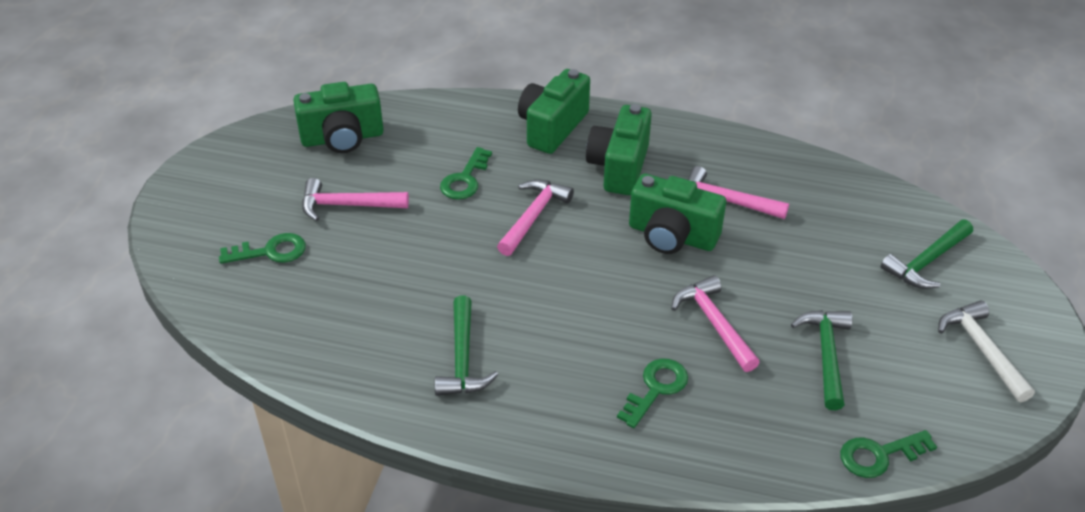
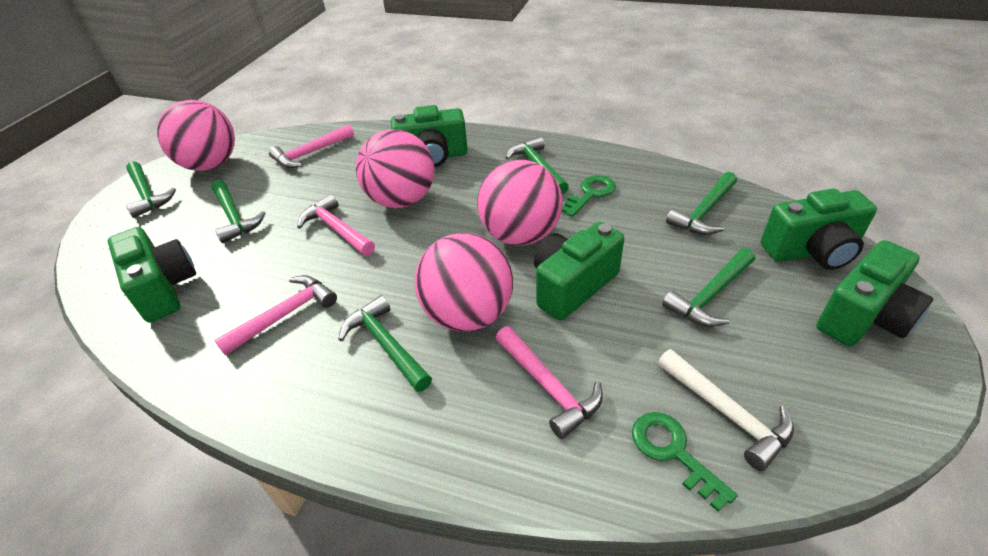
green camera: 4 -> 5
green hammer: 3 -> 6
green key: 4 -> 2
pink ball: 0 -> 4

